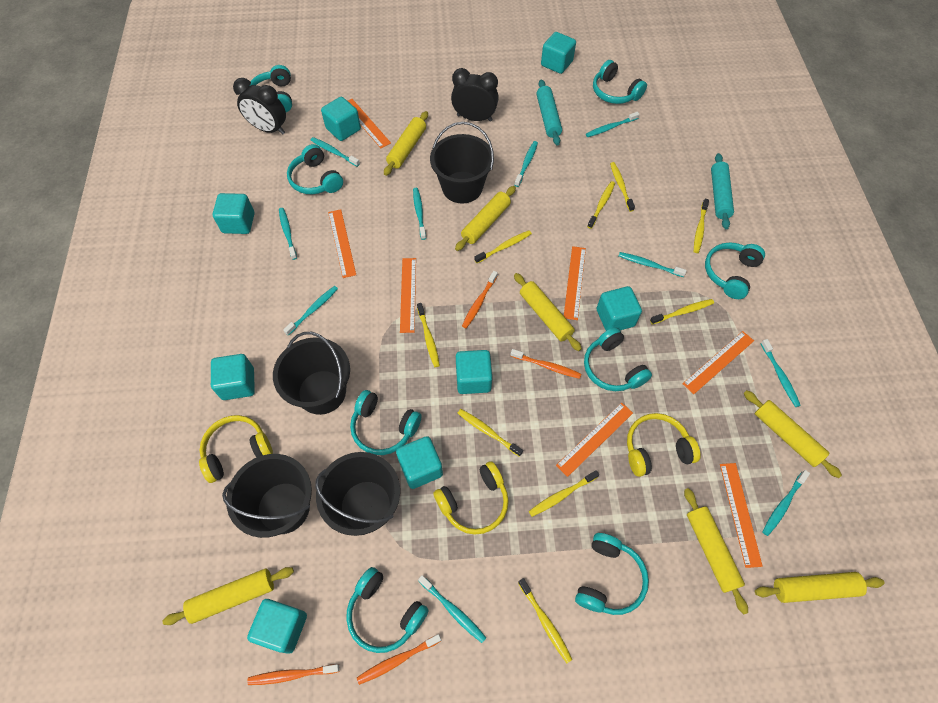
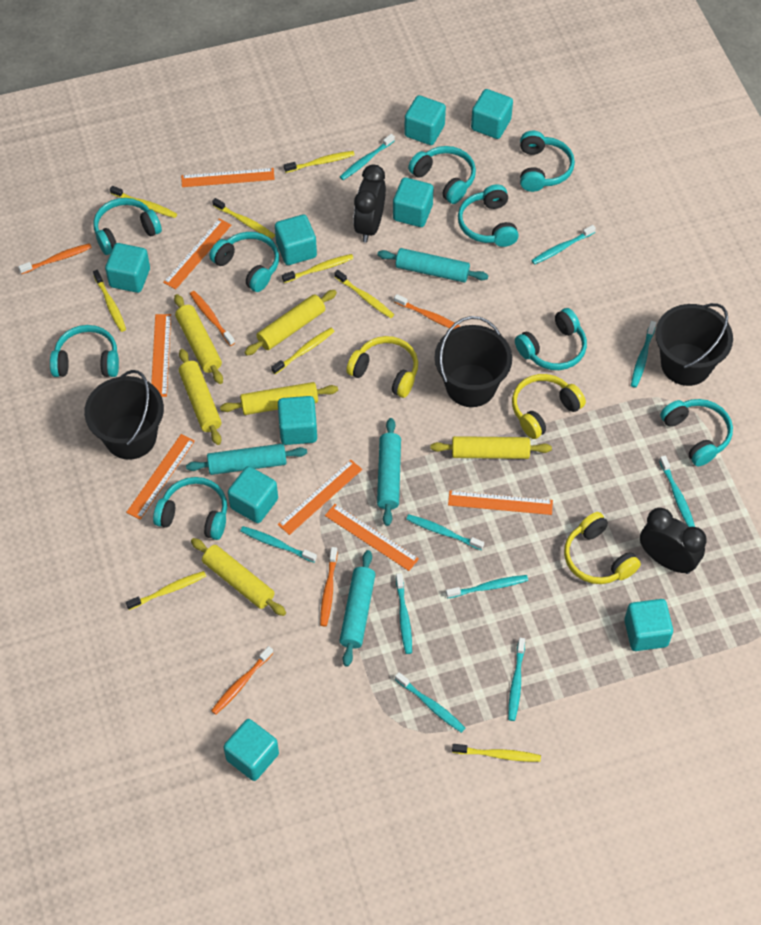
black bucket: 4 -> 3
orange toothbrush: 4 -> 5
turquoise cube: 8 -> 9
turquoise headphones: 8 -> 9
turquoise rolling pin: 2 -> 4
yellow rolling pin: 7 -> 6

